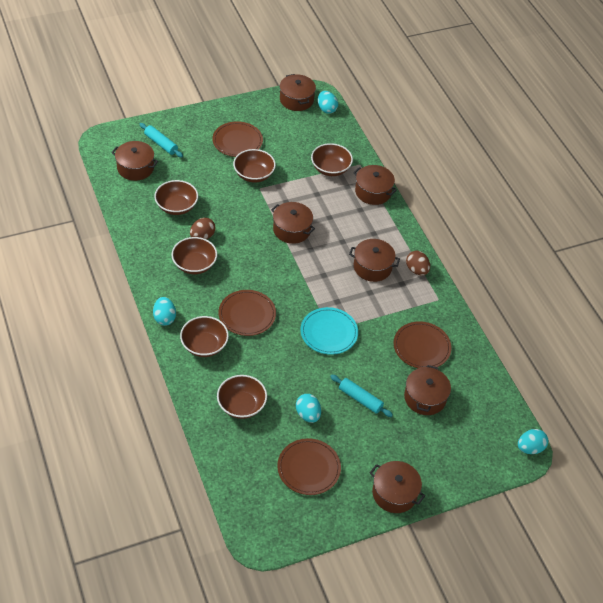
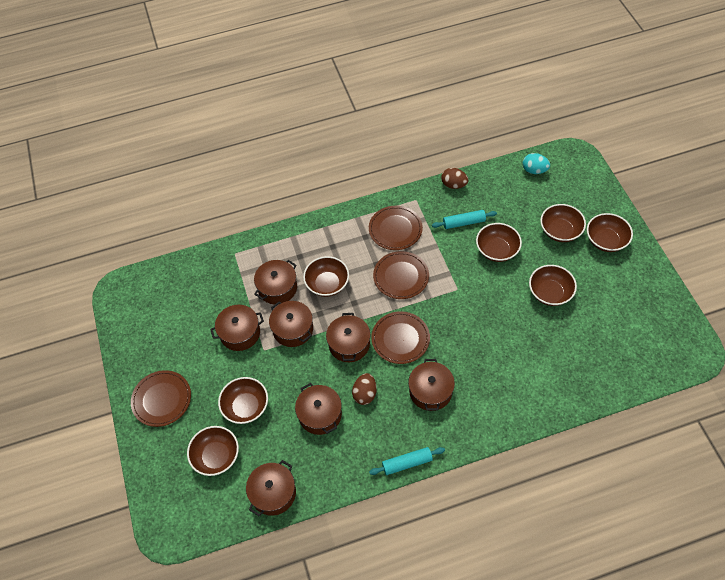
brown bowl: 6 -> 7
turquoise egg: 4 -> 1
turquoise plate: 1 -> 0

